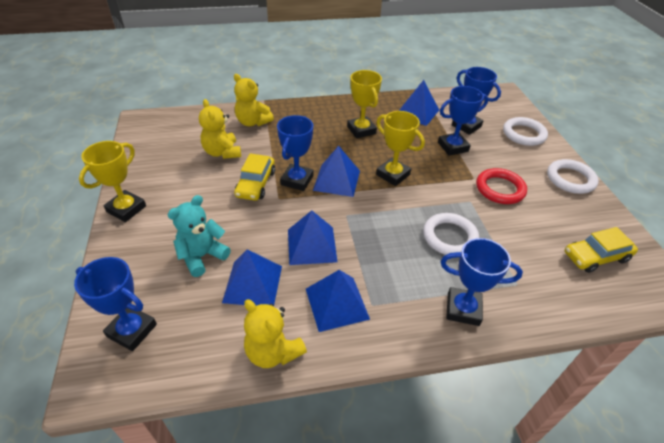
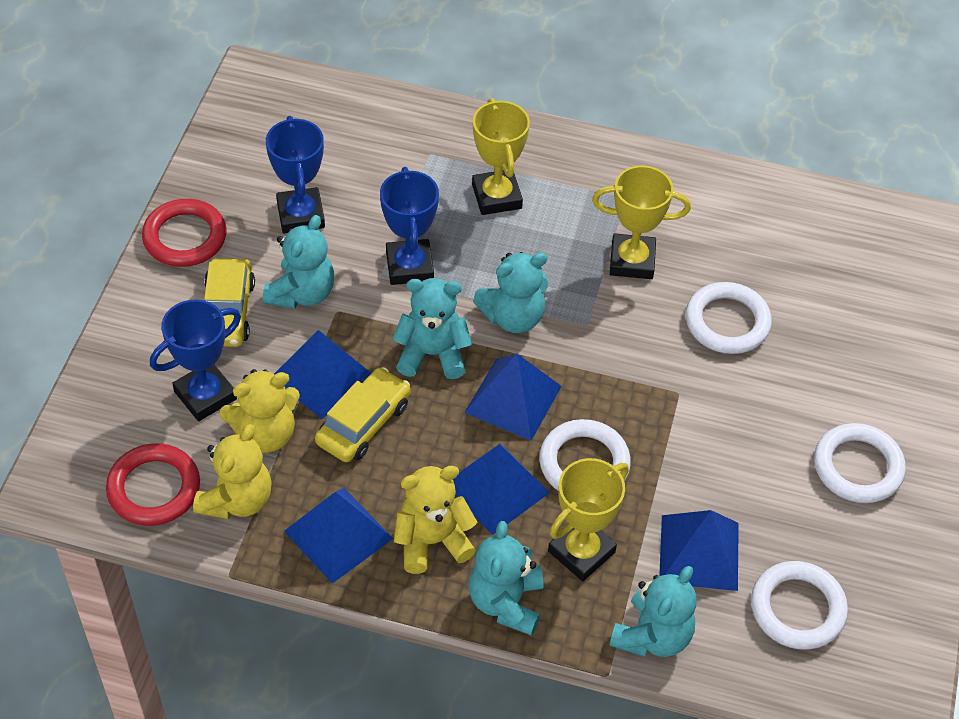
blue trophy: 5 -> 3
red ring: 1 -> 2
turquoise teddy bear: 1 -> 5
white ring: 3 -> 4

